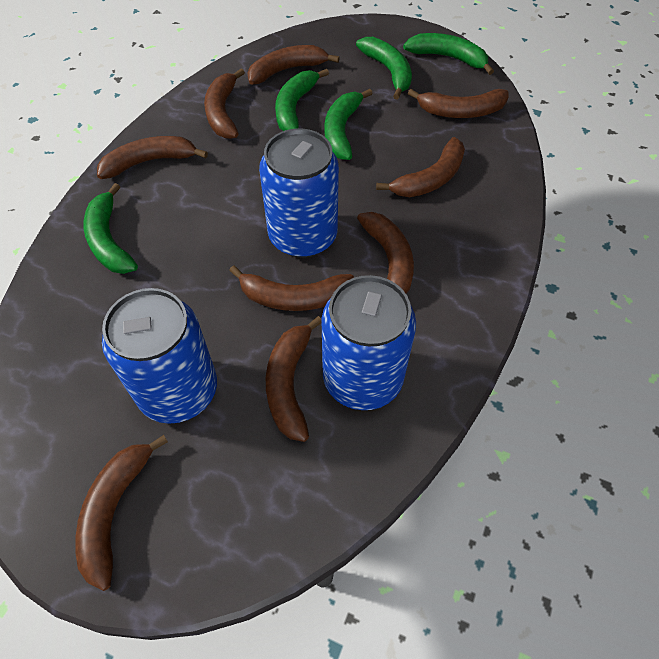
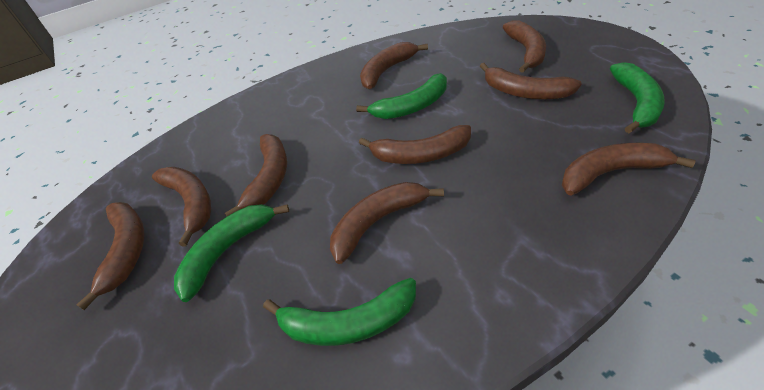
blue can: 3 -> 0
green banana: 5 -> 4

